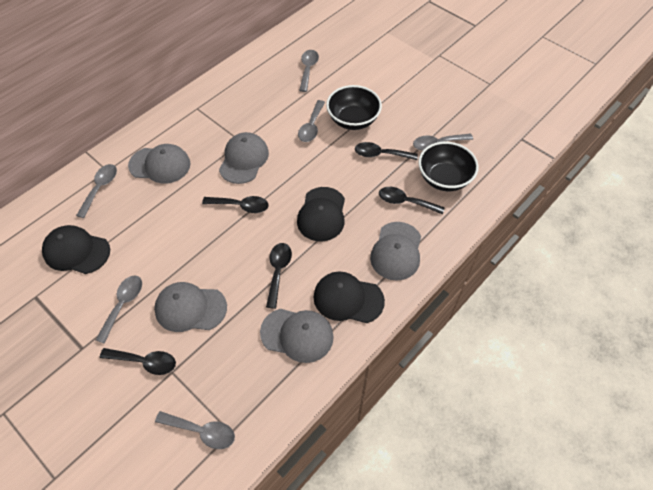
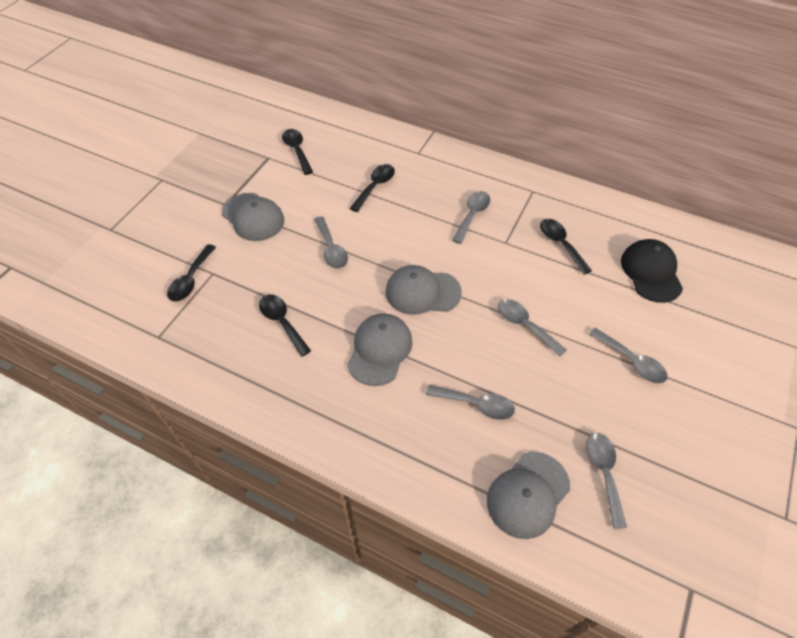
black bowl: 2 -> 0
black cap: 3 -> 1
grey cap: 5 -> 4

